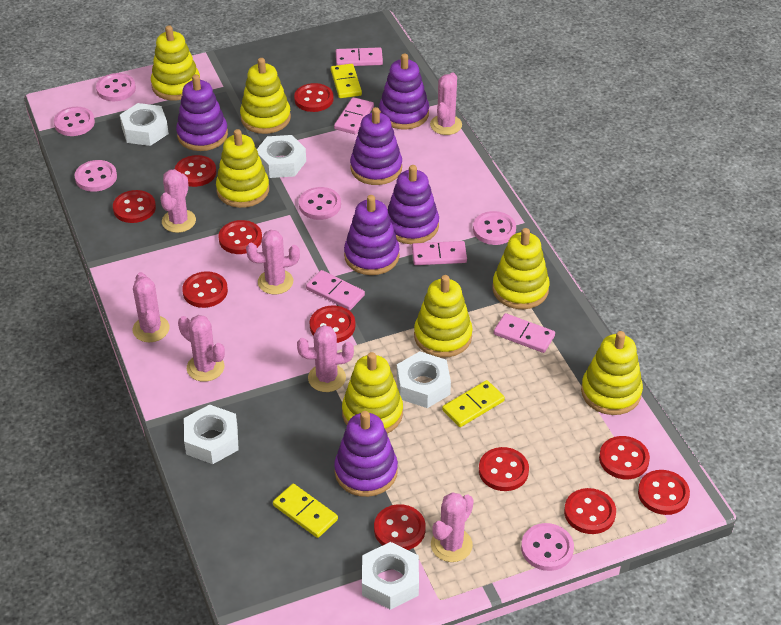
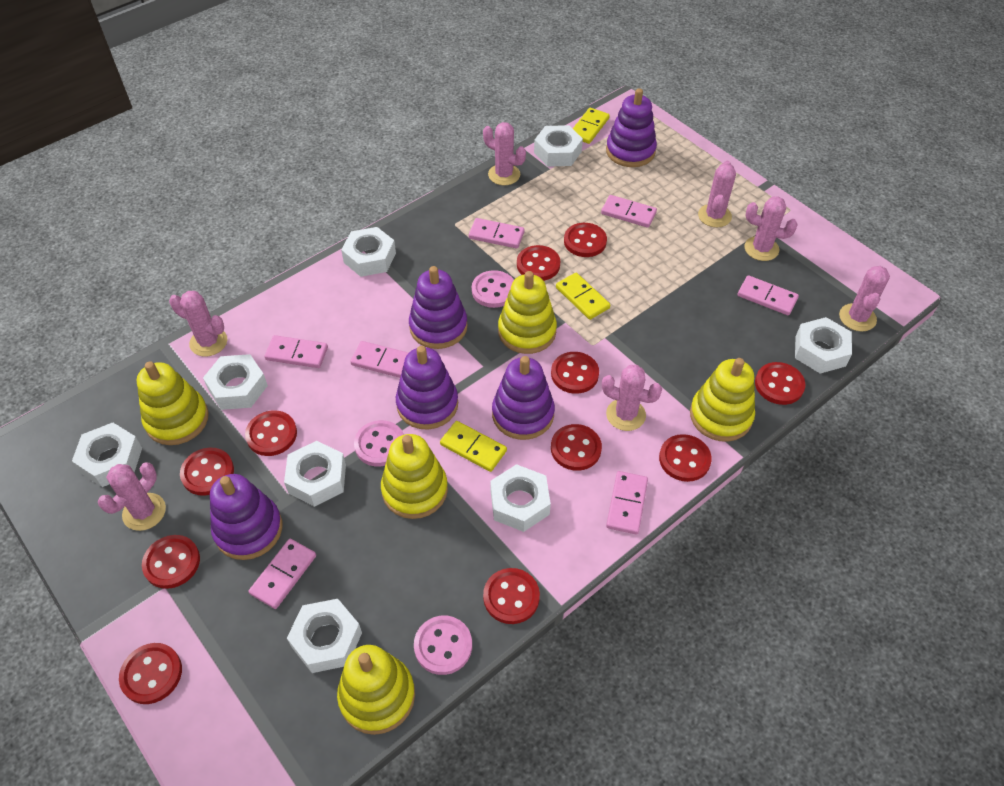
pink button: 6 -> 3
pink domino: 5 -> 7
purple stacking toy: 6 -> 5
white nut: 5 -> 8
yellow stacking toy: 7 -> 5

